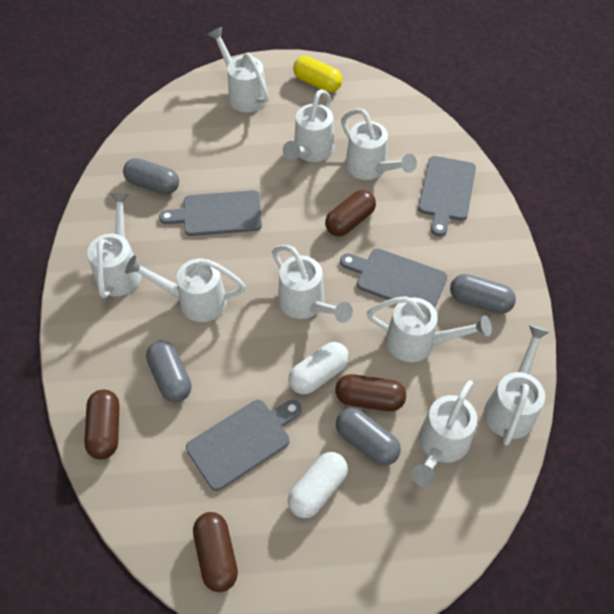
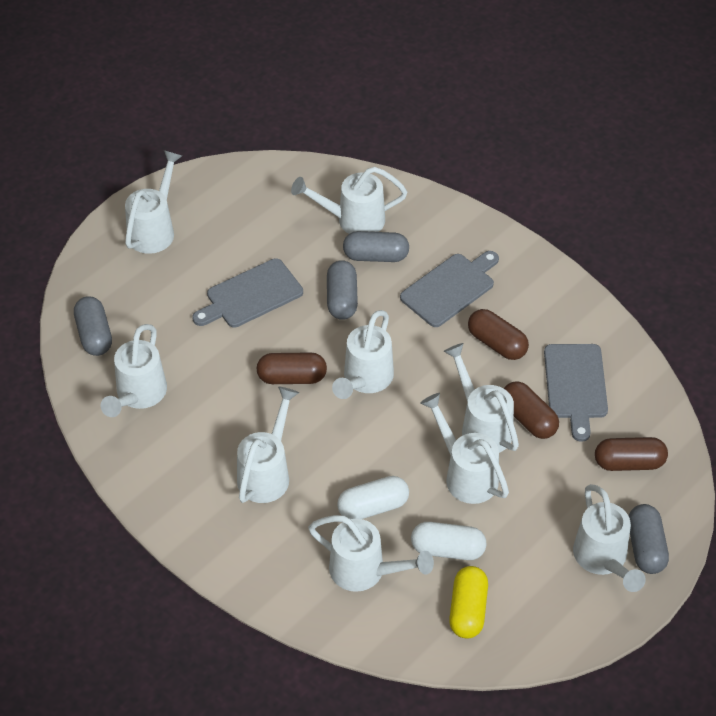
grey cutting board: 4 -> 3

